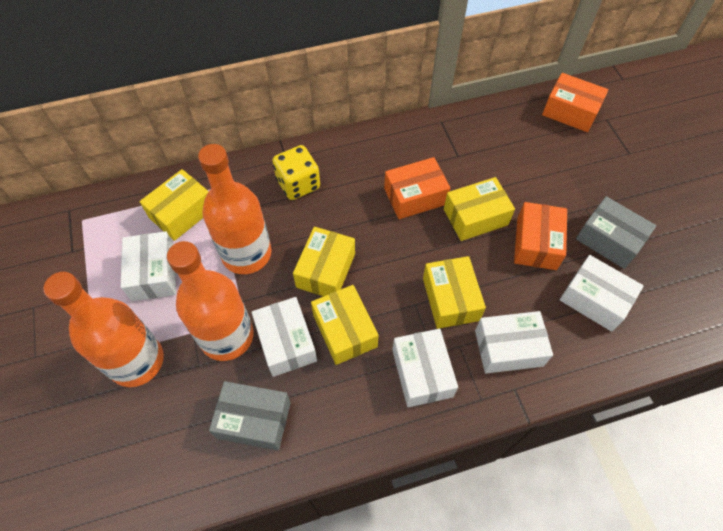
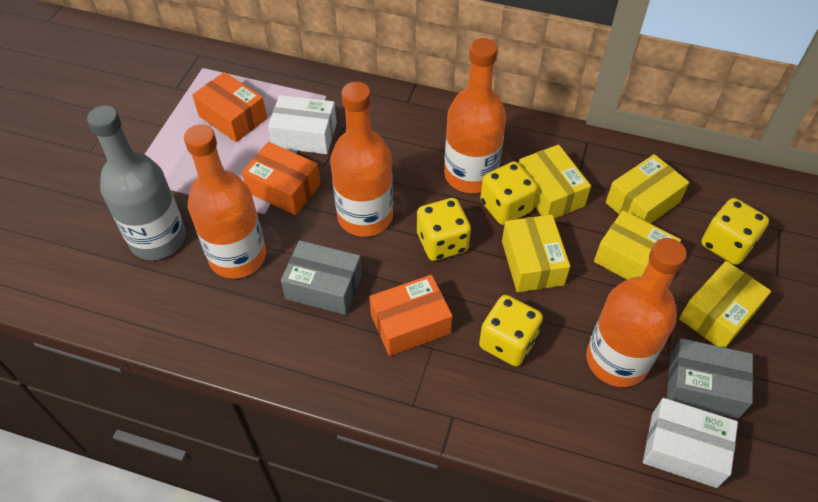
grey bottle: 0 -> 1
orange bottle: 3 -> 4
white box: 5 -> 2
yellow dice: 1 -> 4

